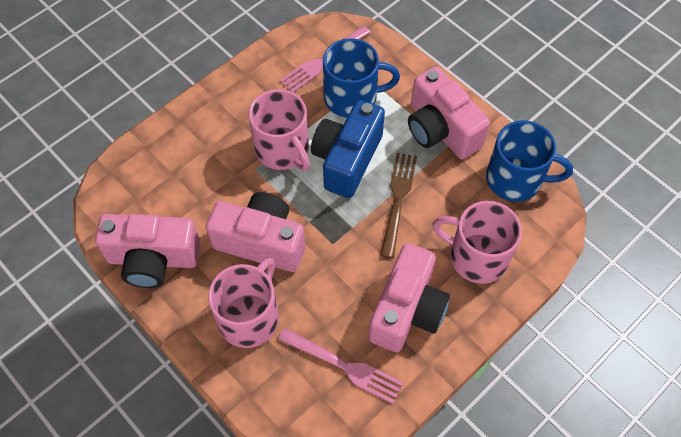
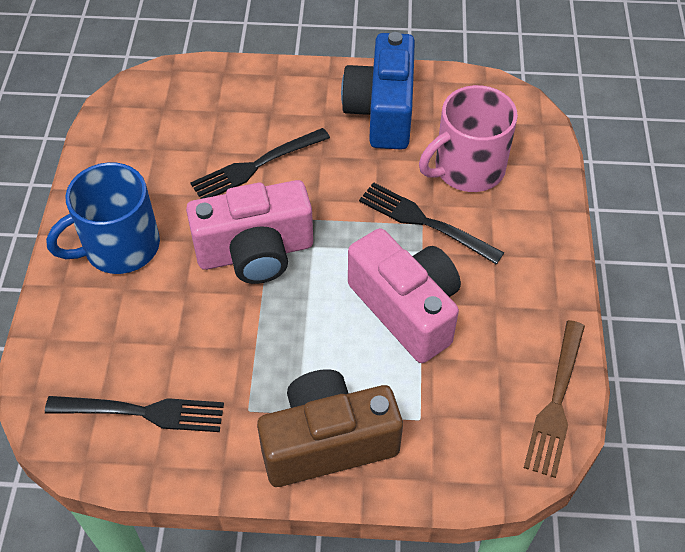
black fork: 0 -> 3
blue mug: 2 -> 1
brown camera: 0 -> 1
pink camera: 4 -> 2
pink fork: 2 -> 0
pink mug: 3 -> 1

